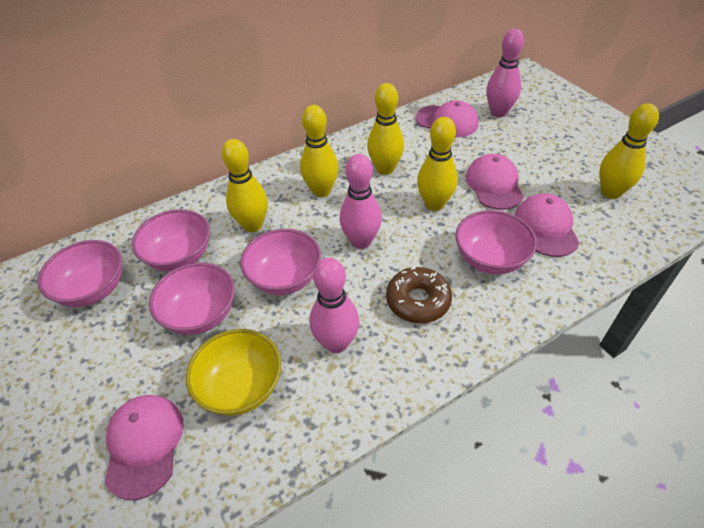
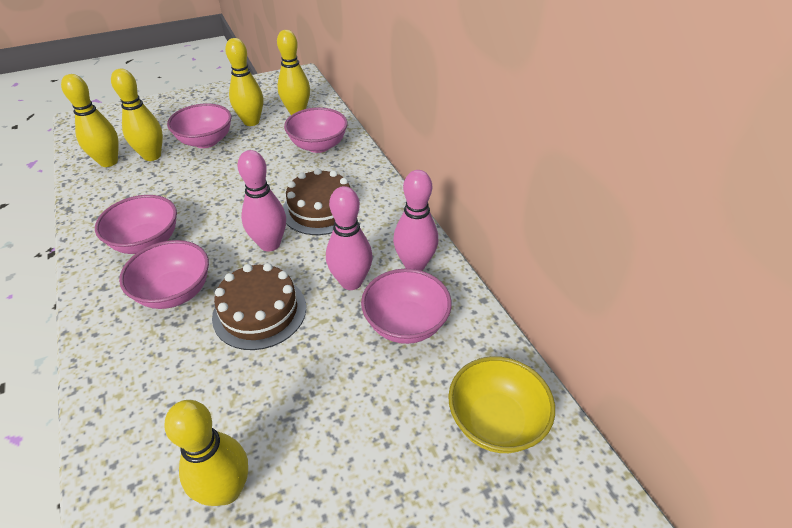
brown cake: 0 -> 2
brown donut: 1 -> 0
pink cap: 4 -> 0

